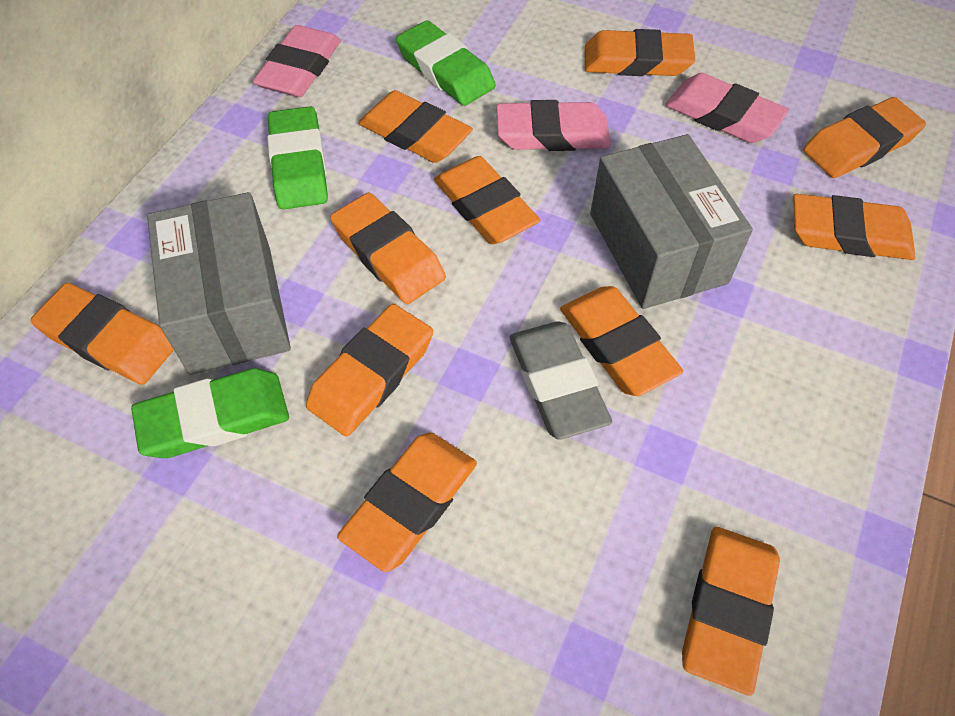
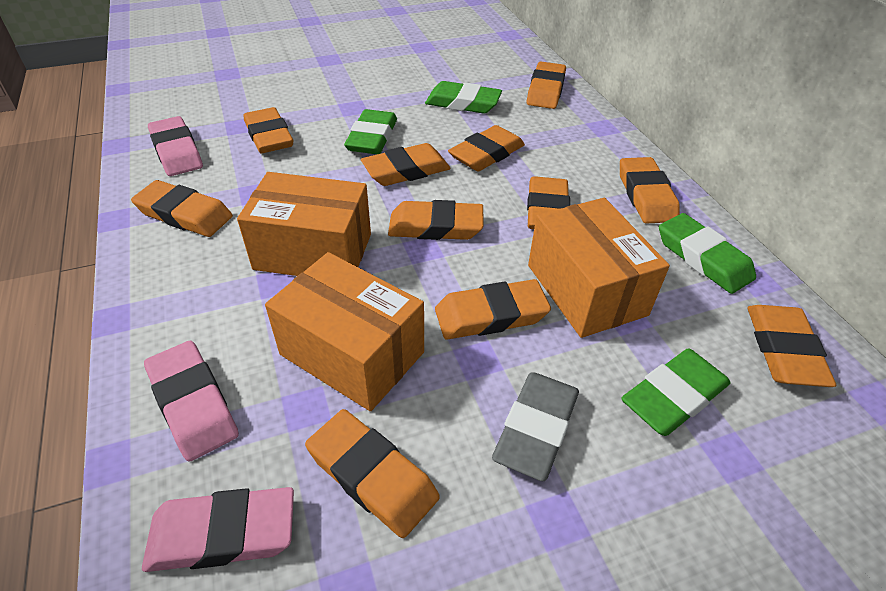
green eraser: 3 -> 4
grey box: 2 -> 0
orange box: 0 -> 3

